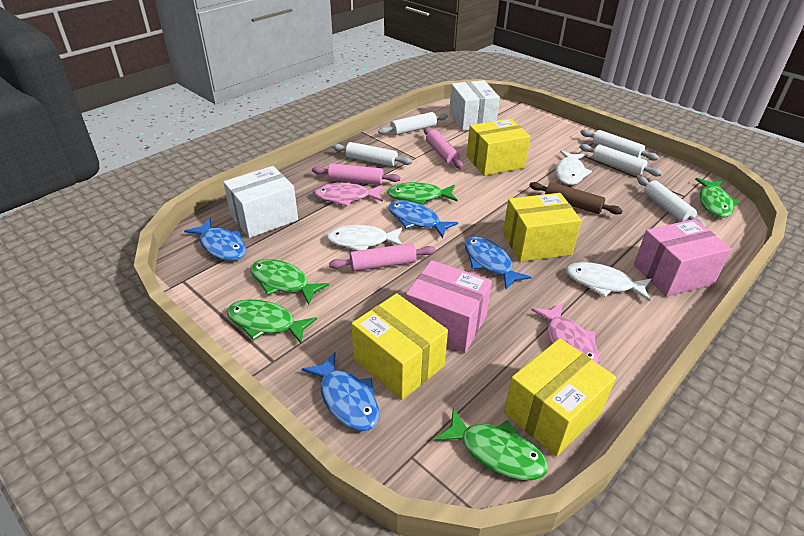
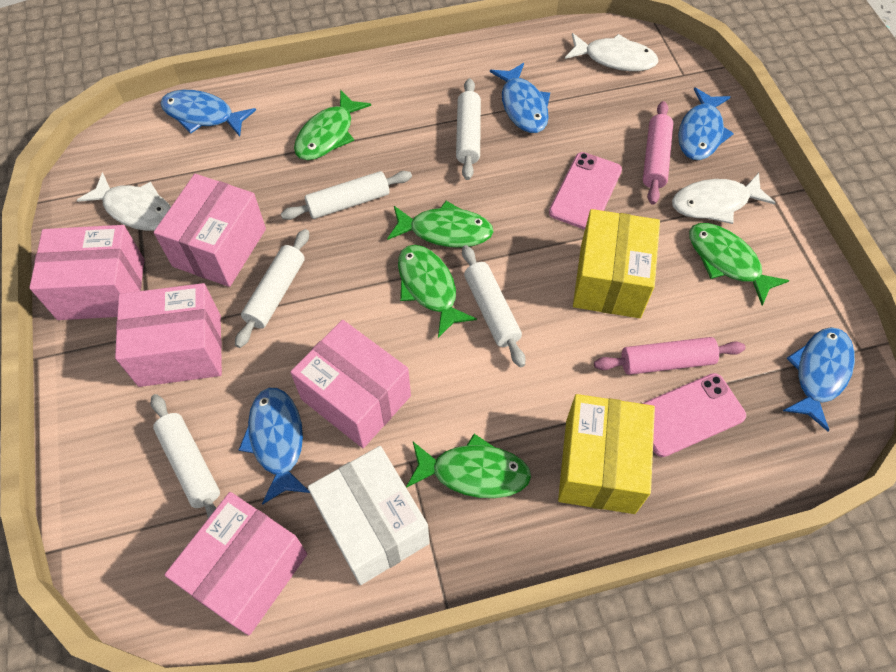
blue fish: 4 -> 5
brown rolling pin: 1 -> 0
pink box: 2 -> 5
pink fish: 2 -> 0
pink phone: 0 -> 2
pink rolling pin: 3 -> 2
white box: 2 -> 1
yellow box: 4 -> 2

